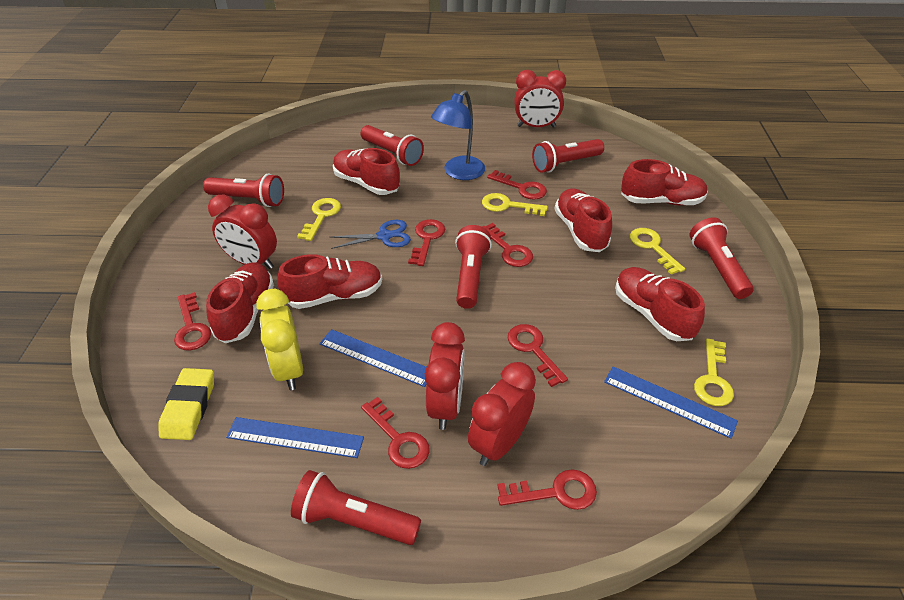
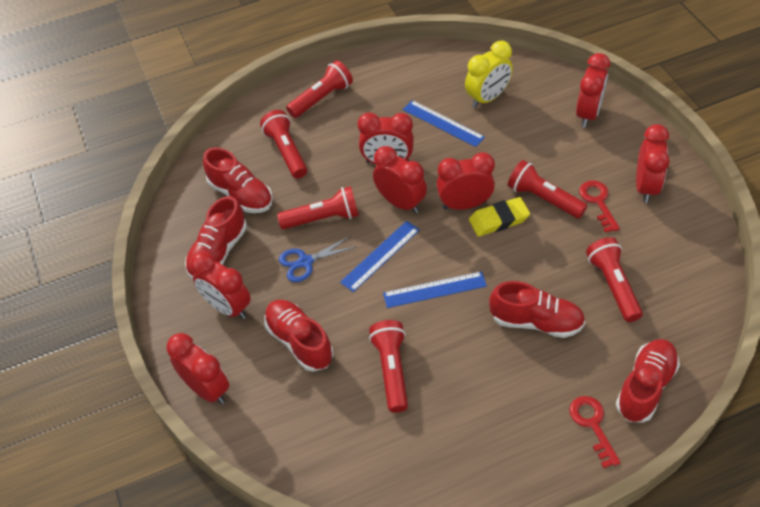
blue lamp: 1 -> 0
red clock: 4 -> 7
red key: 7 -> 2
red shoe: 6 -> 5
yellow key: 4 -> 0

